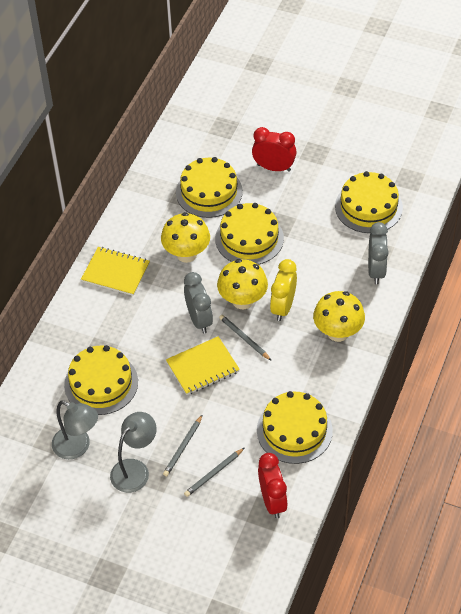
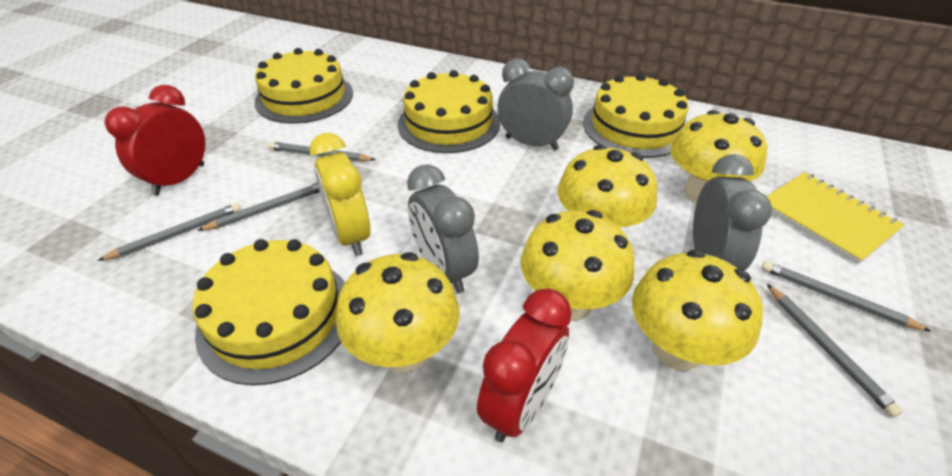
grey clock: 2 -> 3
grey lamp: 2 -> 0
grey pencil: 3 -> 5
yellow cake: 5 -> 4
yellow mushroom: 3 -> 5
yellow notebook: 2 -> 1

